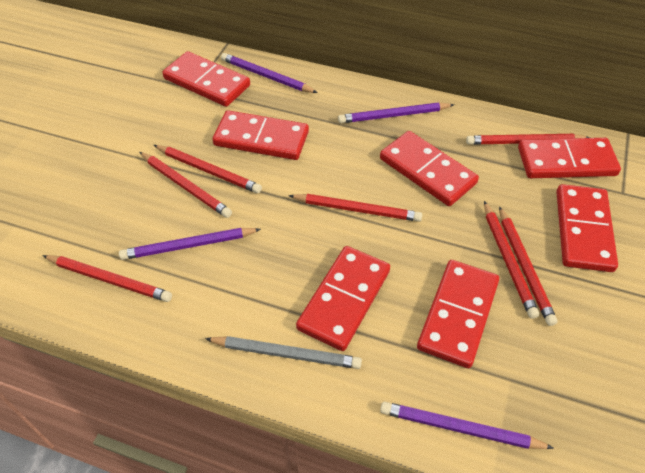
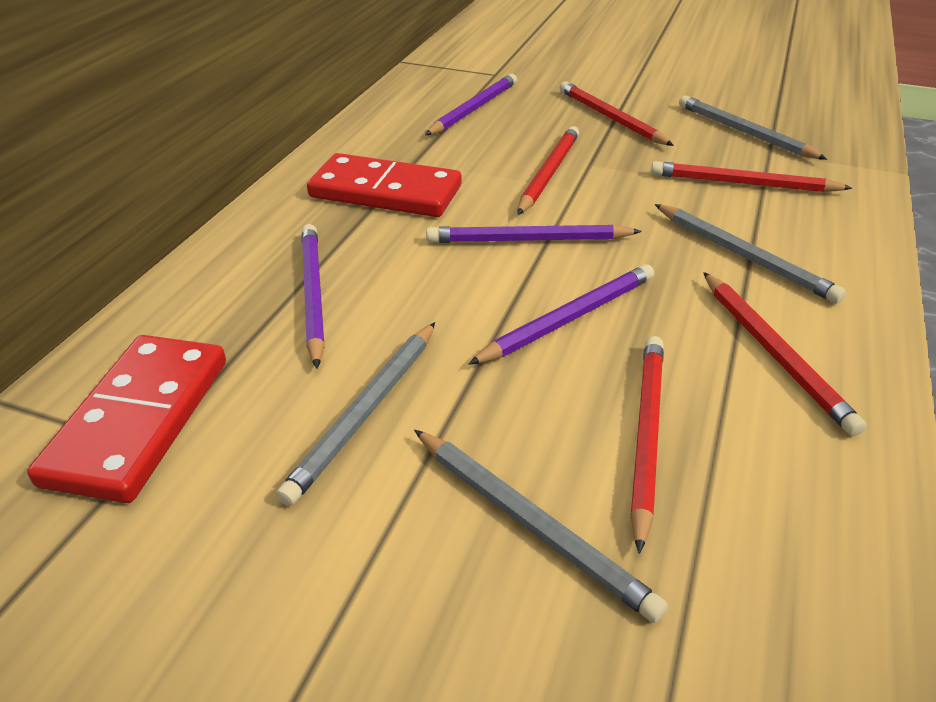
grey pencil: 1 -> 4
red domino: 7 -> 2
red pencil: 7 -> 5

